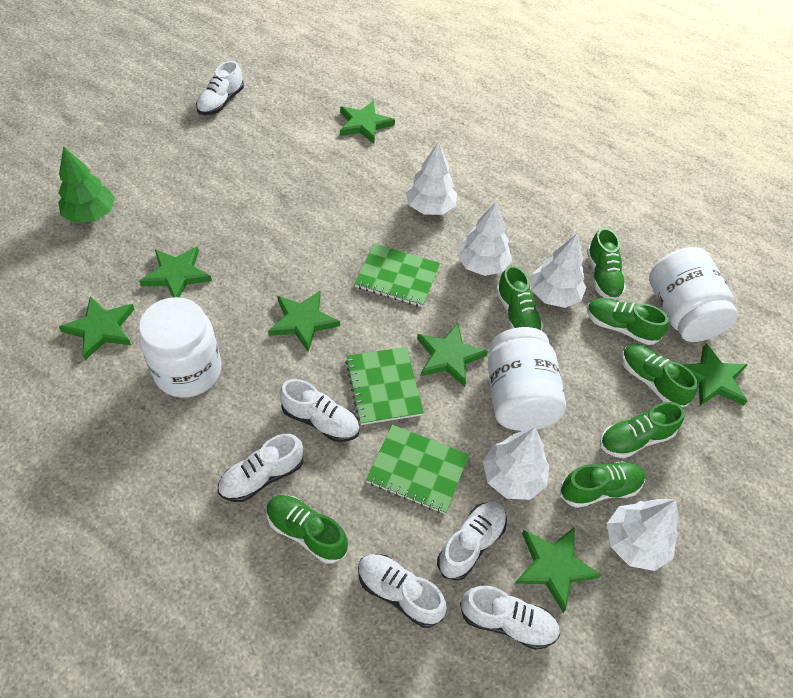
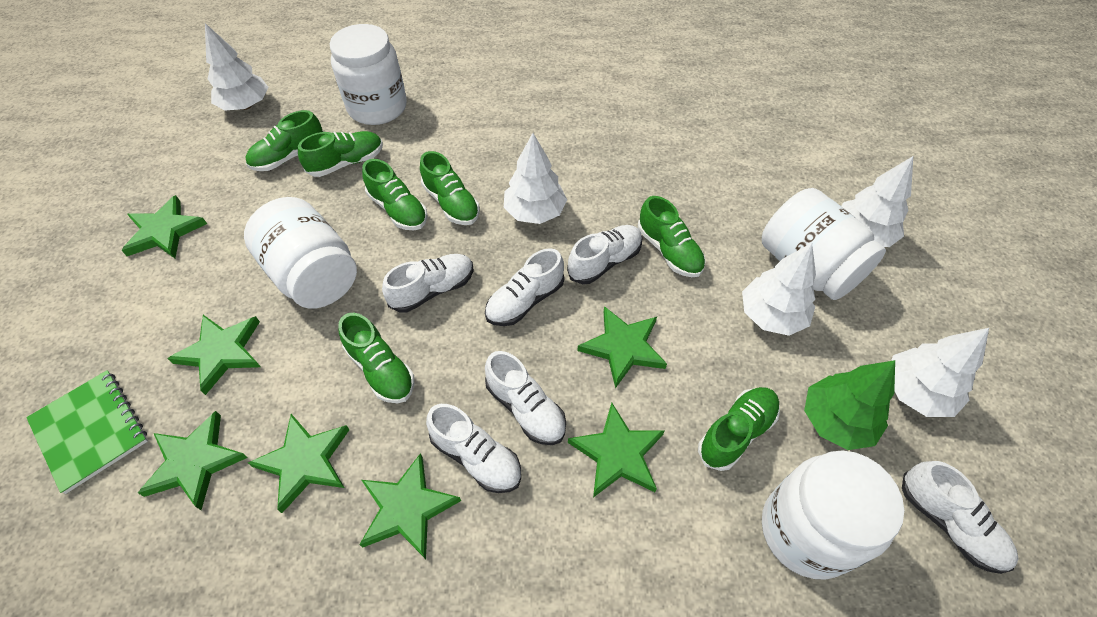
green notebook: 3 -> 1
white jar: 3 -> 4

